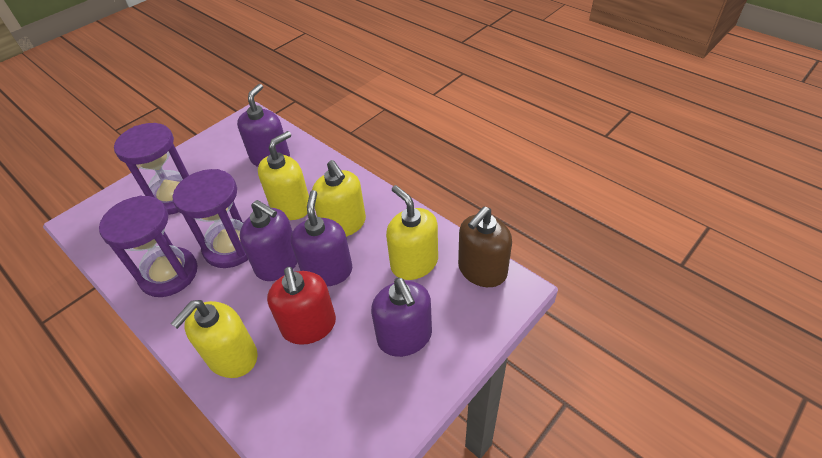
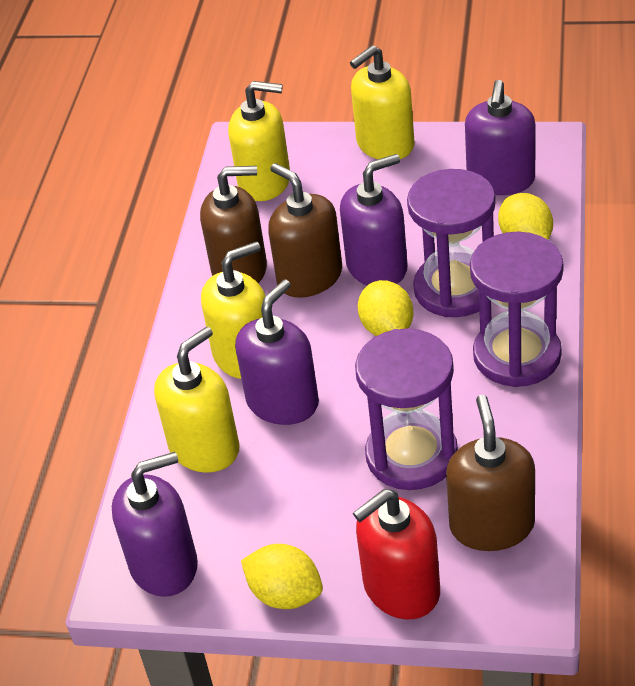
brown soap dispenser: 1 -> 3
yellow lemon: 0 -> 3

